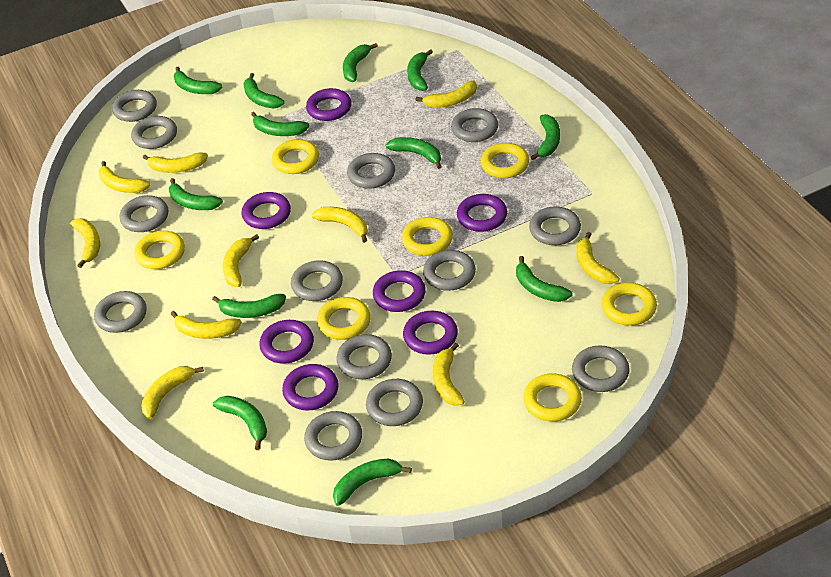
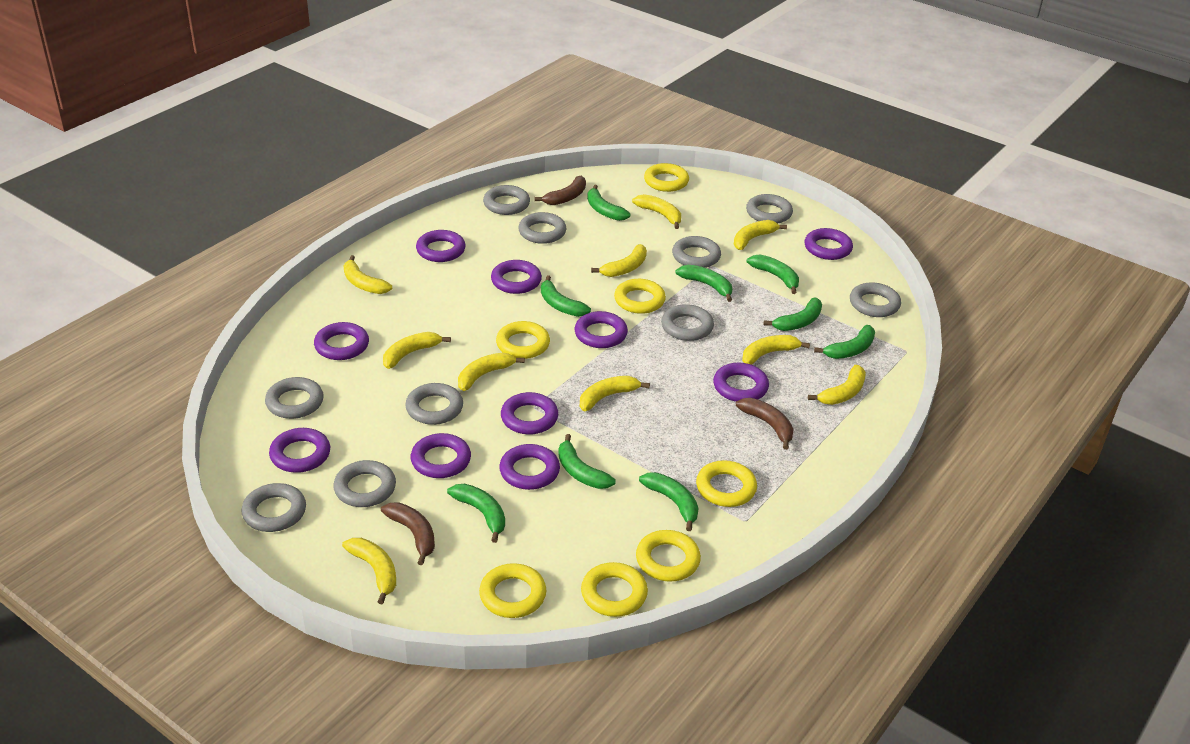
brown banana: 0 -> 3
green banana: 12 -> 9
grey ring: 13 -> 10
purple ring: 7 -> 10

